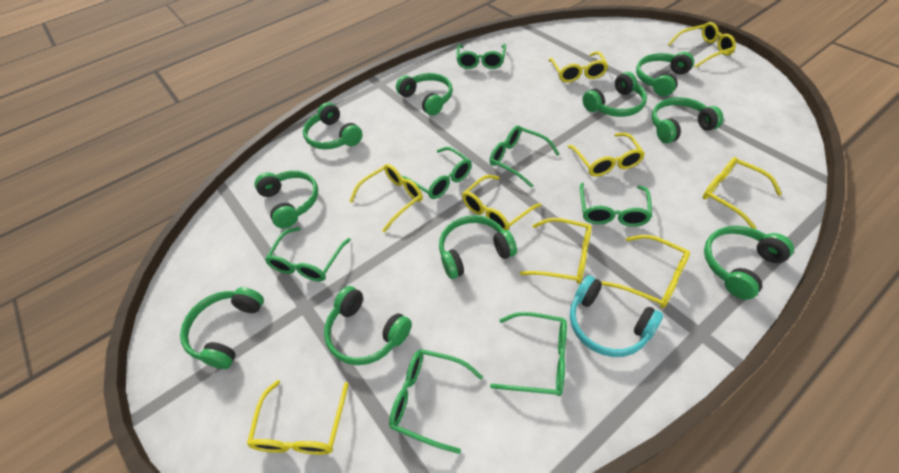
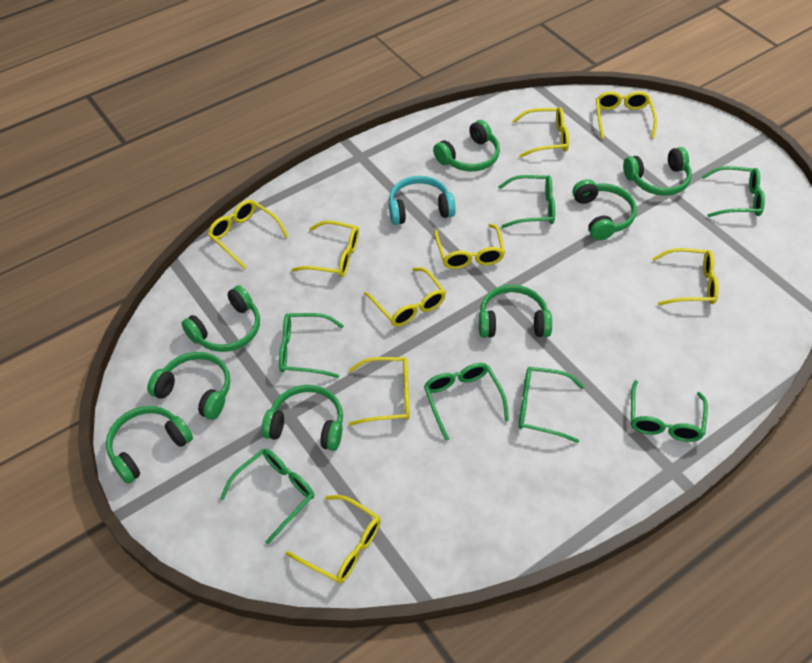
green headphones: 10 -> 8

